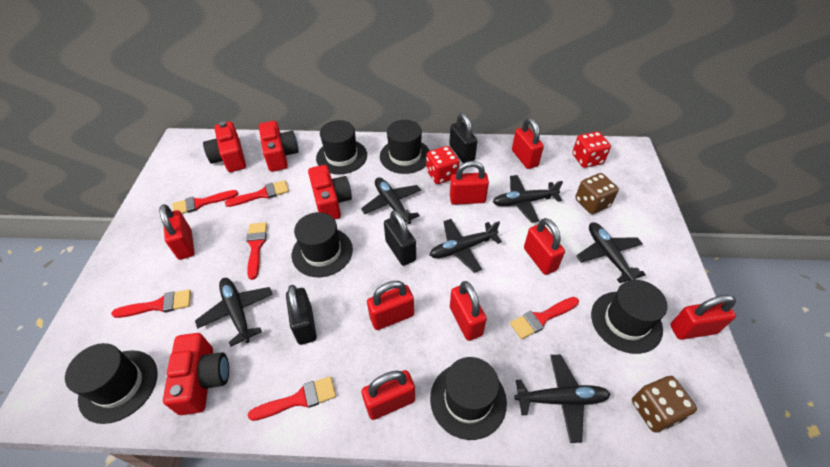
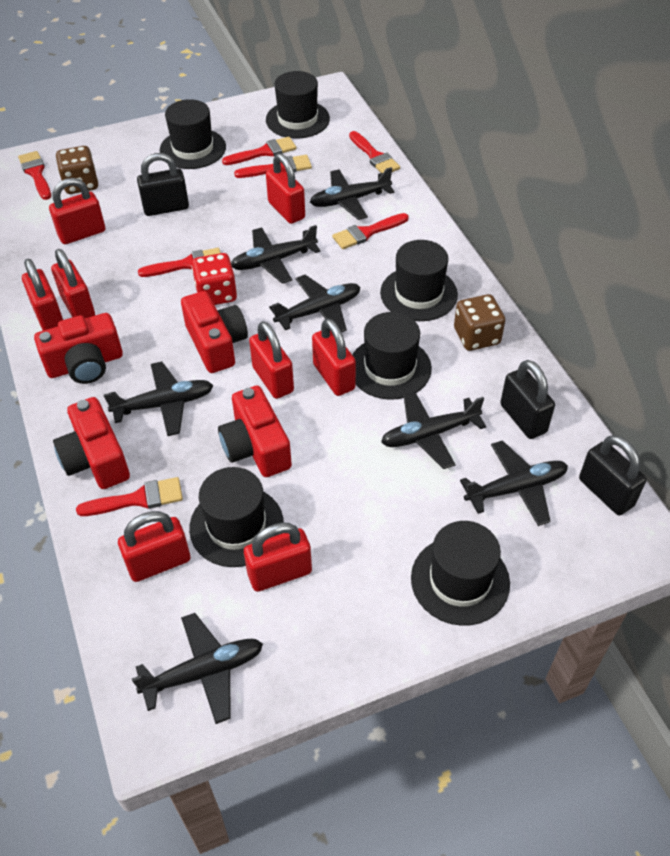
black plane: 6 -> 7
red brush: 6 -> 7
red dice: 2 -> 1

